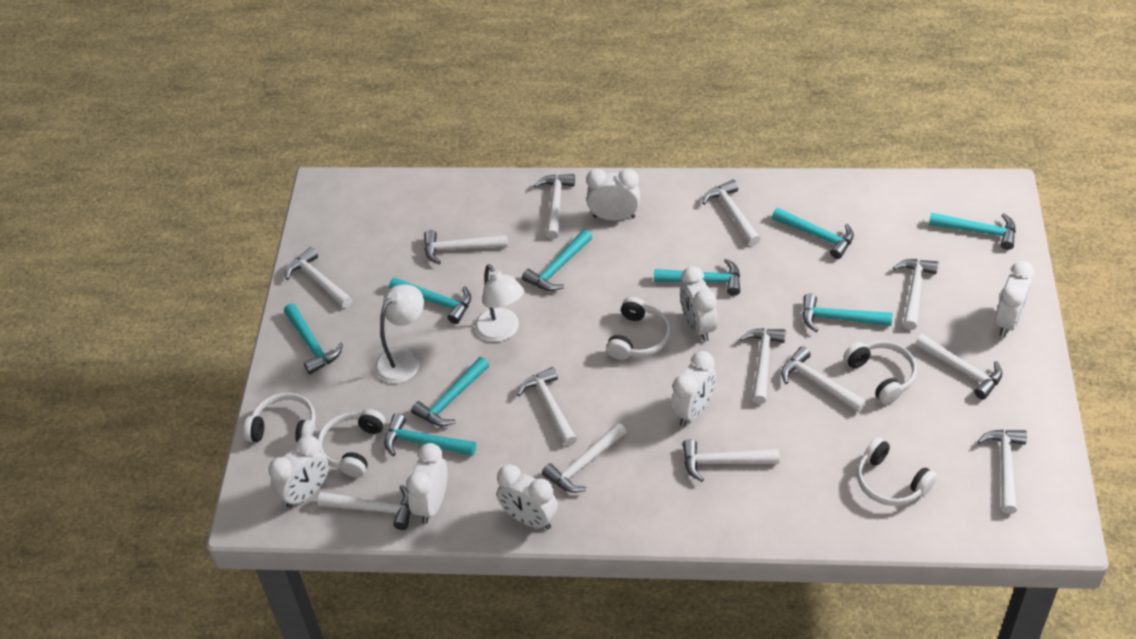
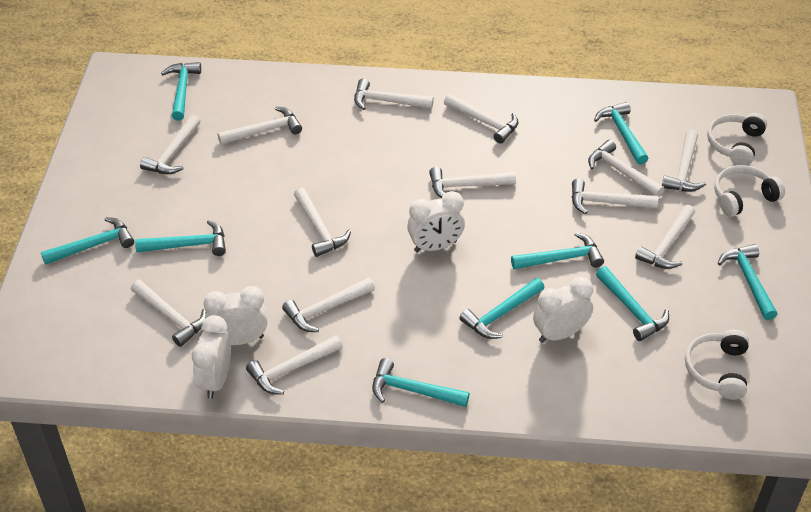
white clock: 7 -> 4
white headphones: 5 -> 3
white lamp: 2 -> 0

